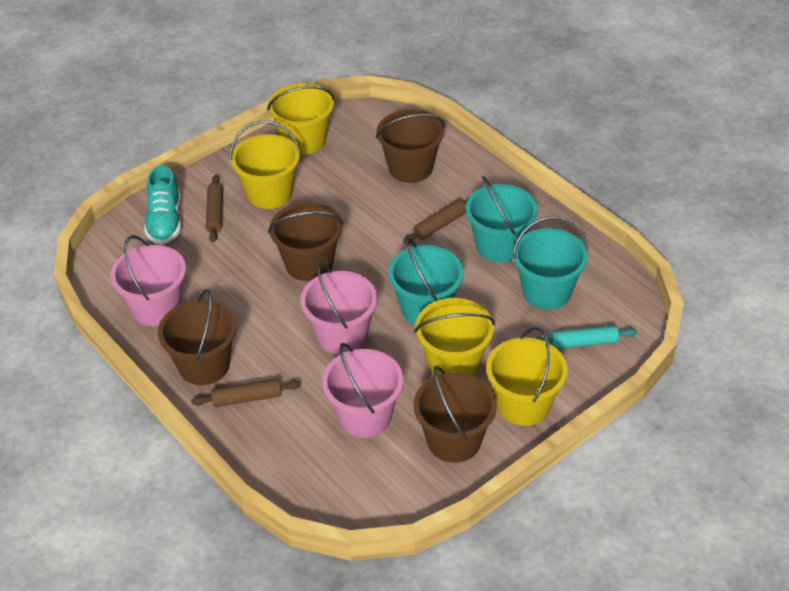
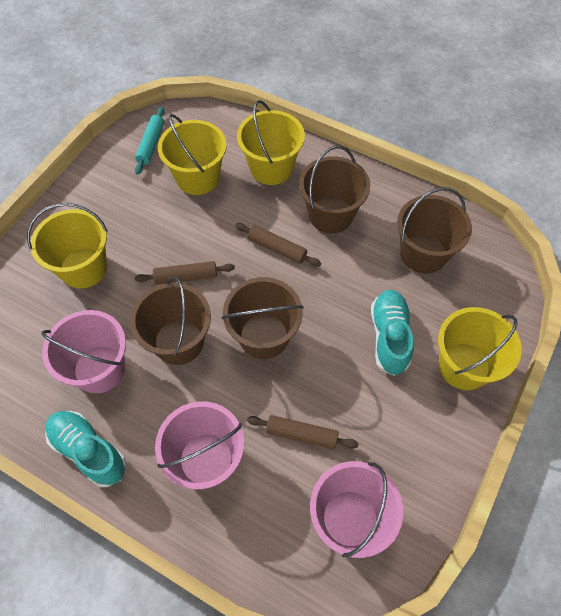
turquoise bucket: 3 -> 0
turquoise shoe: 1 -> 2

